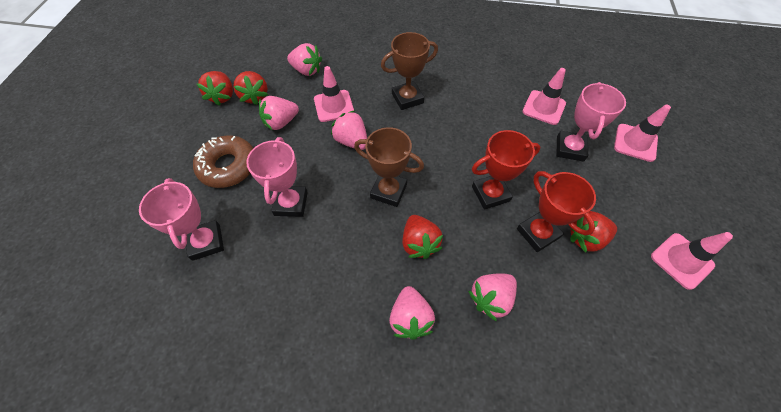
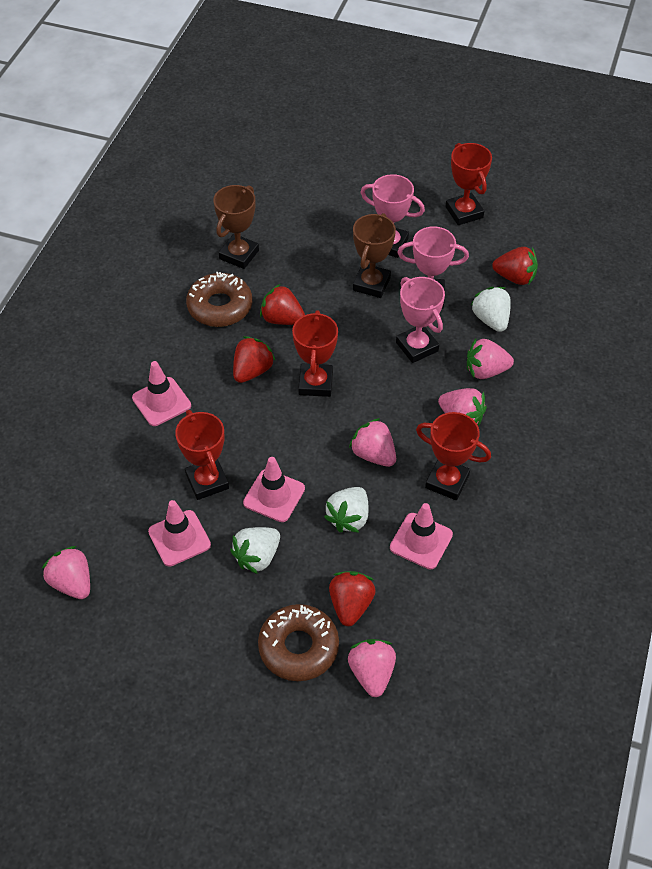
brown donut: 1 -> 2
red trophy: 2 -> 4
white strawberry: 0 -> 3

